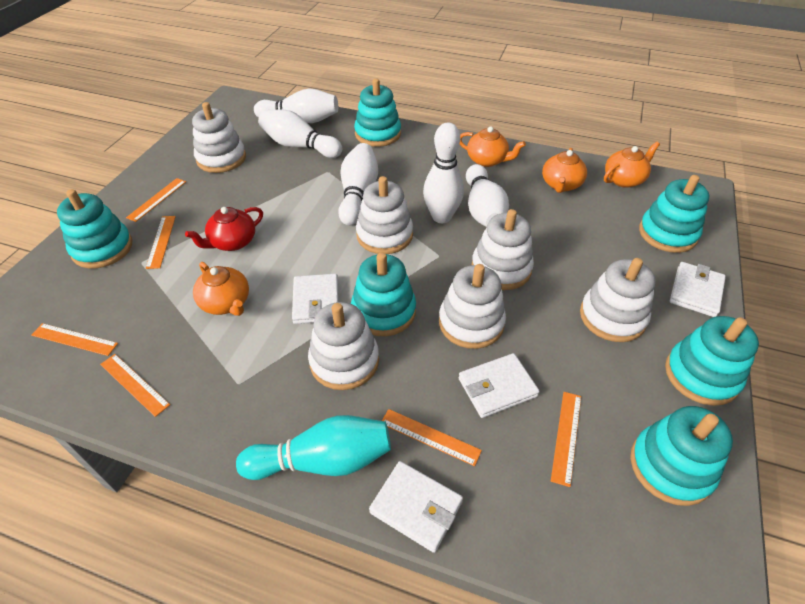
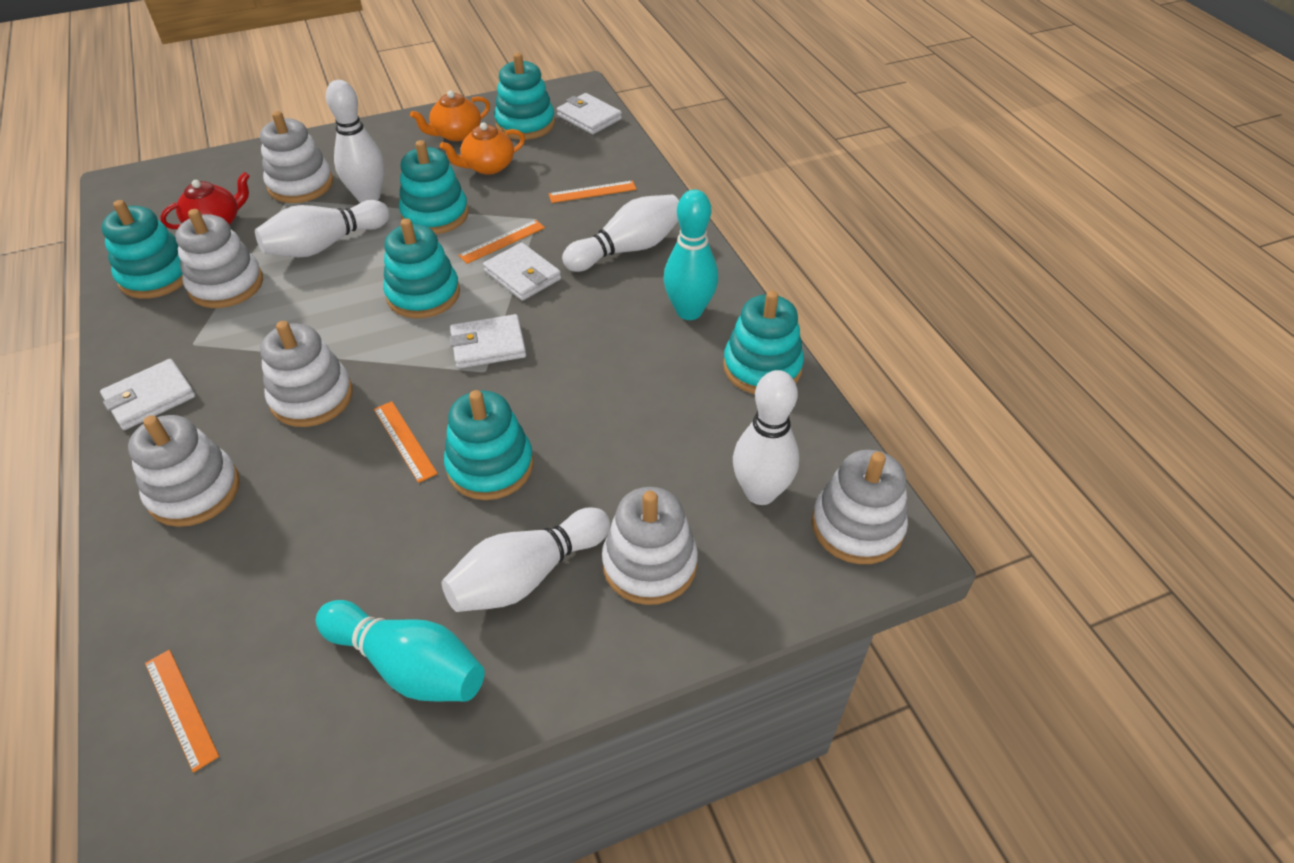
orange ruler: 6 -> 4
orange teapot: 4 -> 2
turquoise bowling pin: 1 -> 2

